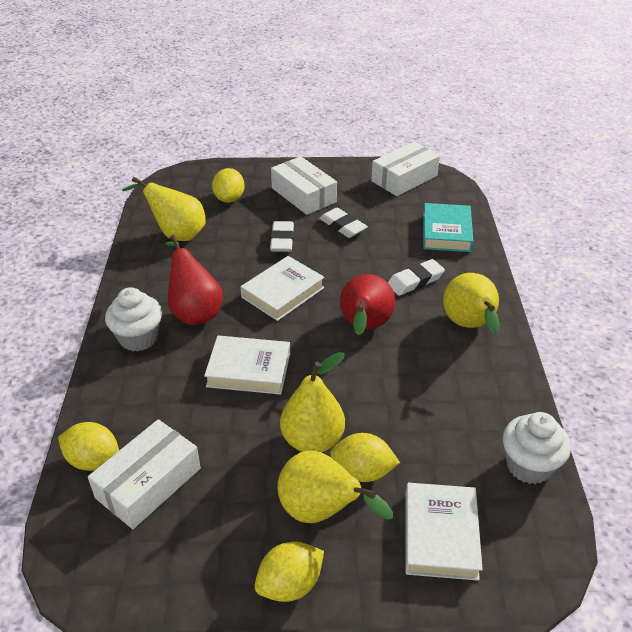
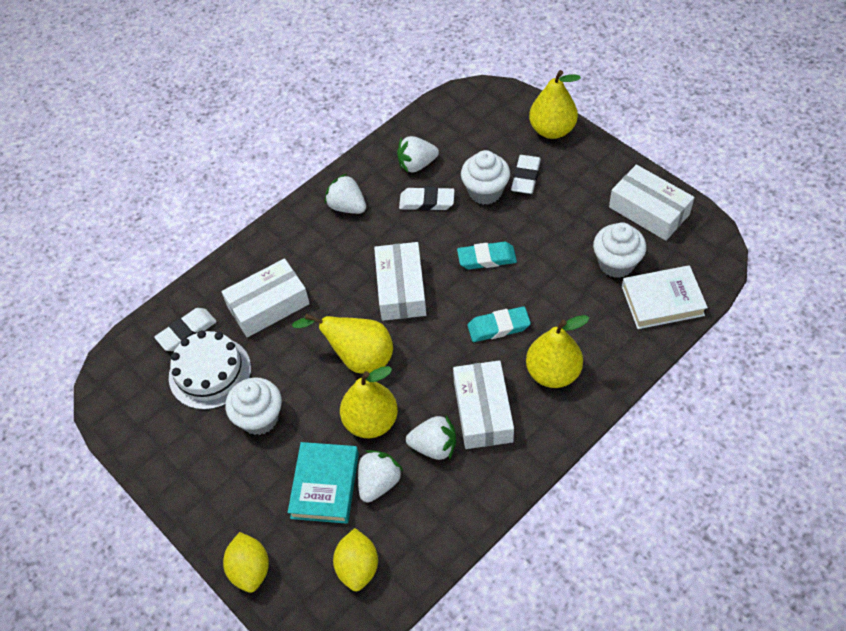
red pear: 2 -> 0
turquoise eraser: 0 -> 2
white book: 3 -> 1
white box: 3 -> 4
white cake: 0 -> 1
white cupcake: 2 -> 3
white strawberry: 0 -> 4
yellow lemon: 4 -> 2

